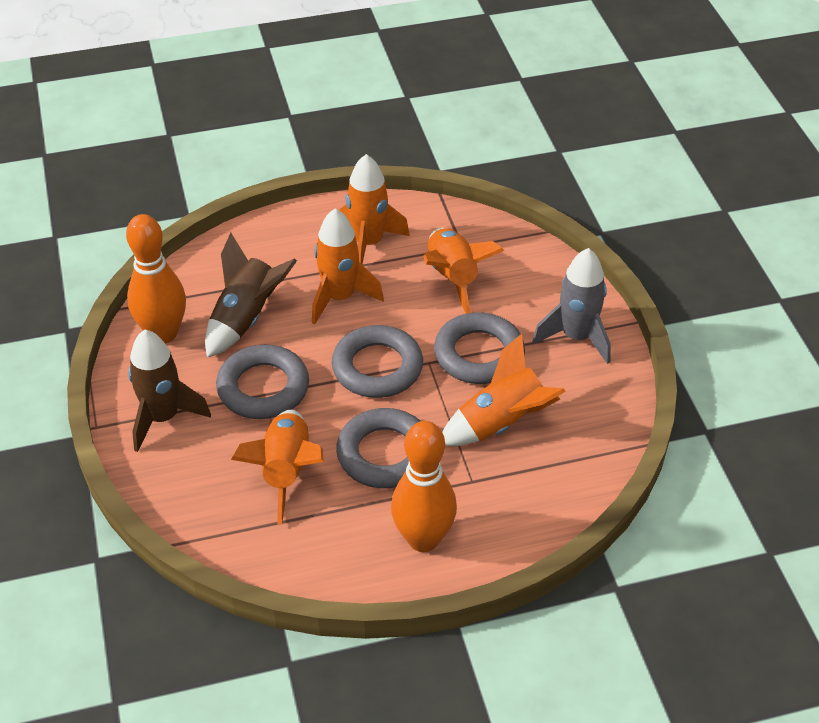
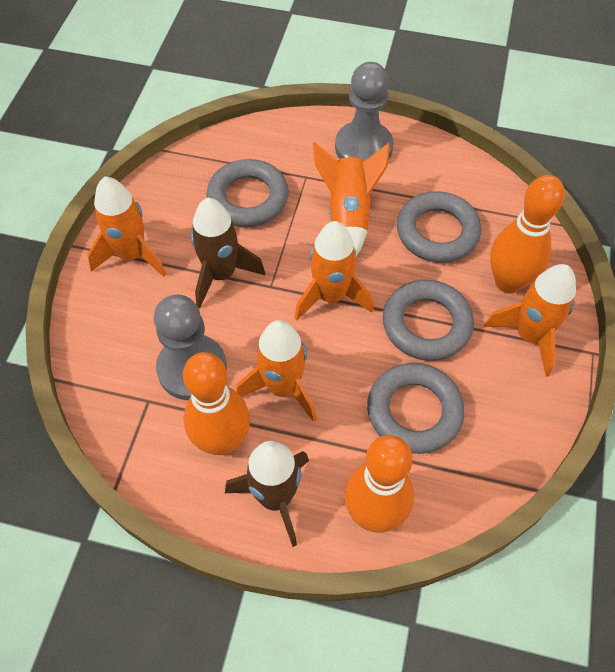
grey pawn: 0 -> 2
grey rocket: 1 -> 0
orange bowling pin: 2 -> 3

